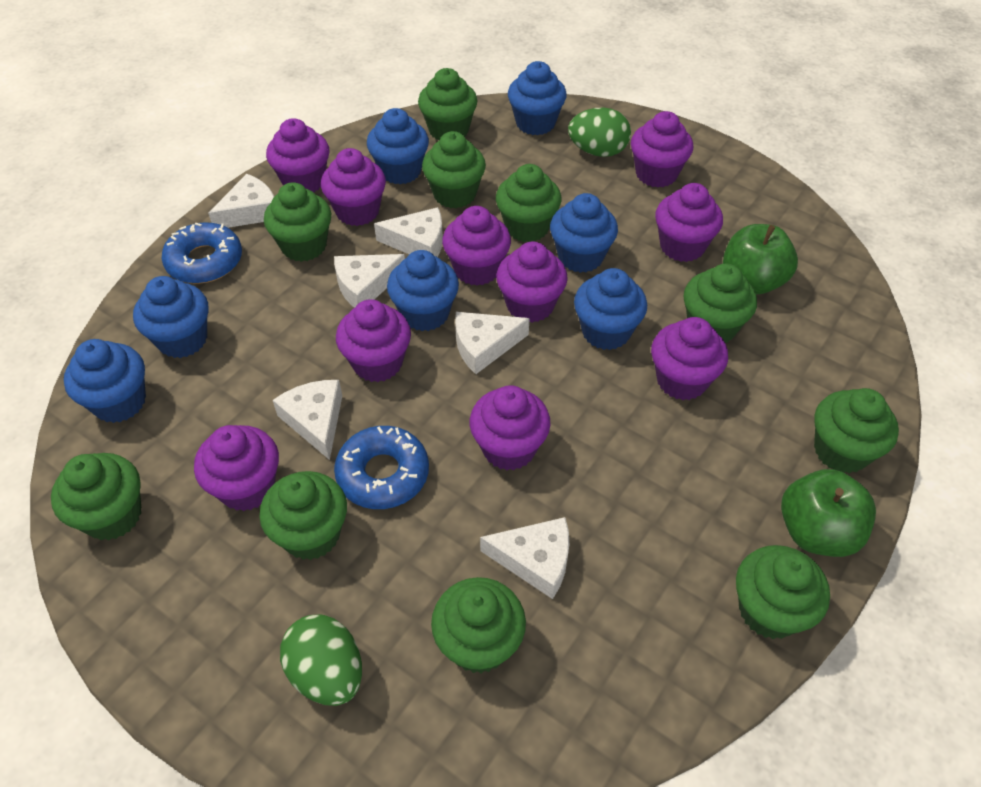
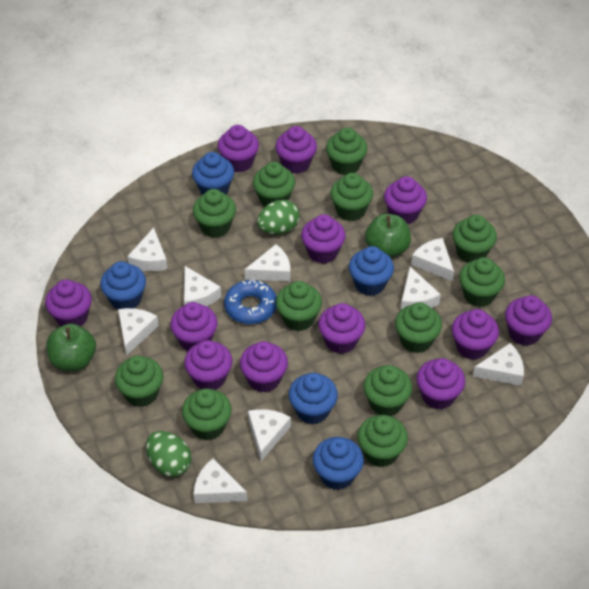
blue cupcake: 7 -> 5
blue donut: 2 -> 1
green cupcake: 10 -> 12
purple cupcake: 10 -> 12
white cheese: 6 -> 9

